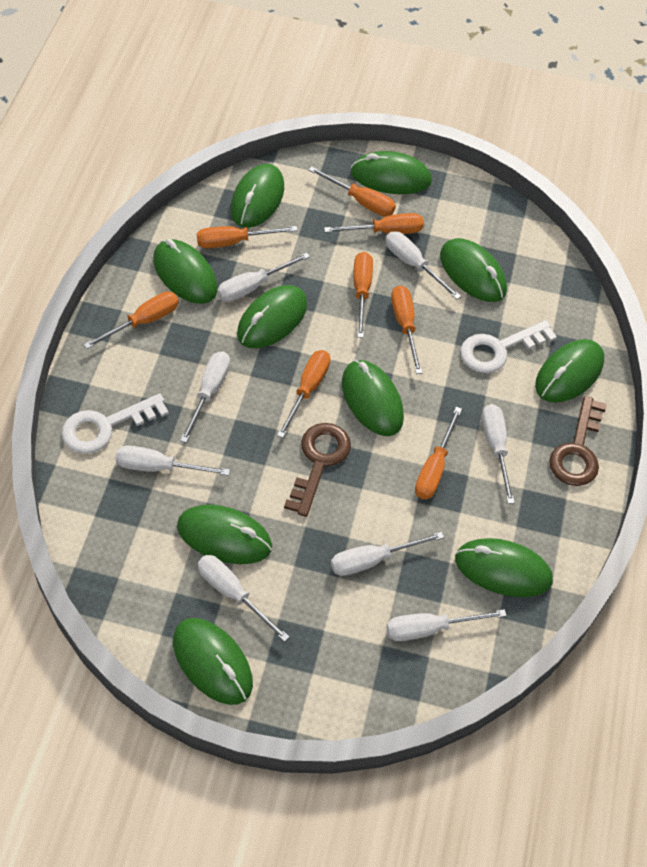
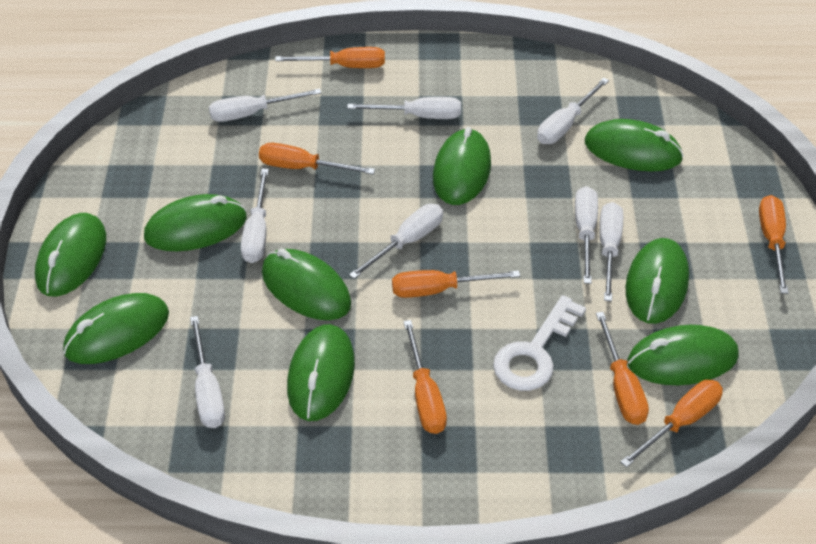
brown key: 2 -> 0
green mouse: 10 -> 9
orange screwdriver: 8 -> 7
white key: 2 -> 1

